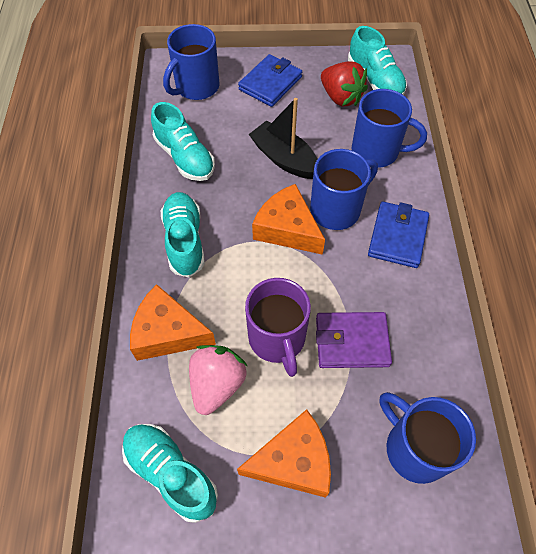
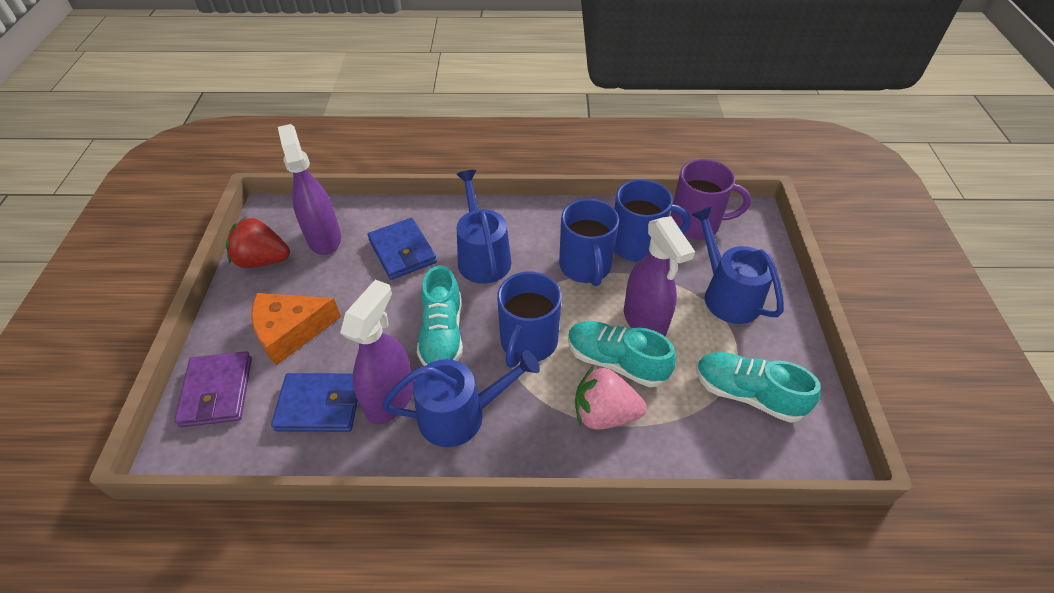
black boat: 1 -> 0
blue mug: 4 -> 3
blue watering can: 0 -> 3
orange cheese: 3 -> 1
purple spray bottle: 0 -> 3
turquoise shoe: 4 -> 3

